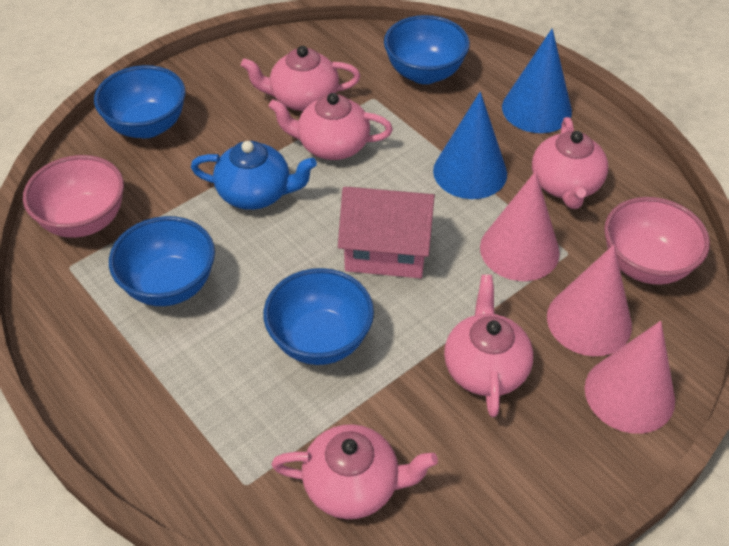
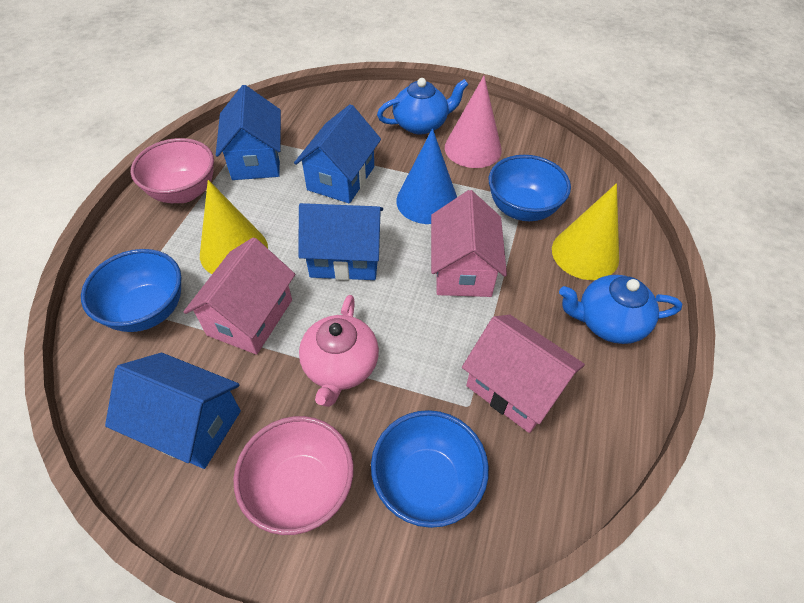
blue bowl: 4 -> 3
blue cone: 2 -> 1
blue house: 0 -> 4
blue teapot: 1 -> 2
pink cone: 3 -> 1
pink house: 1 -> 3
pink teapot: 5 -> 1
yellow cone: 0 -> 2

